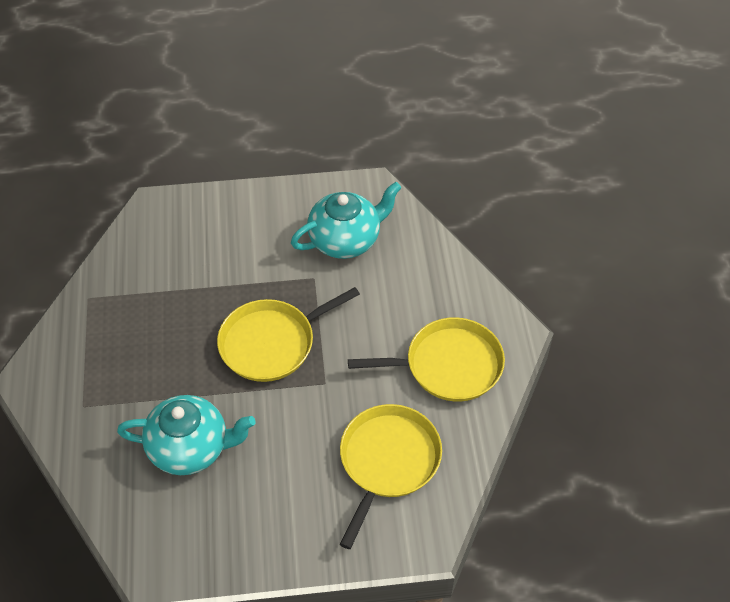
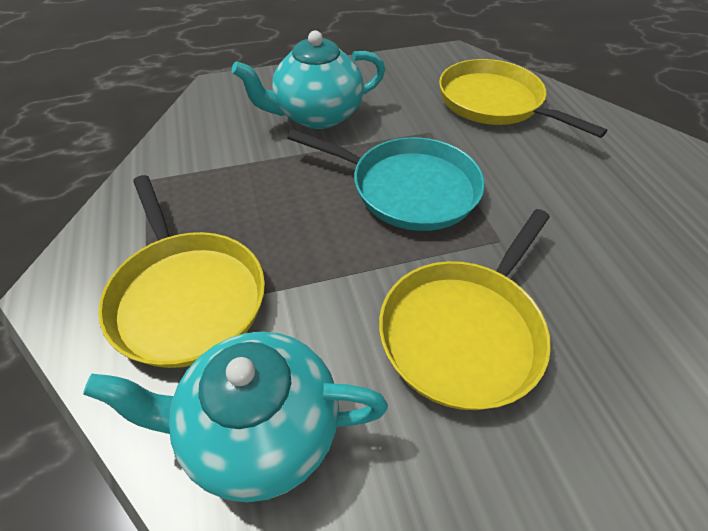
turquoise pan: 0 -> 1

